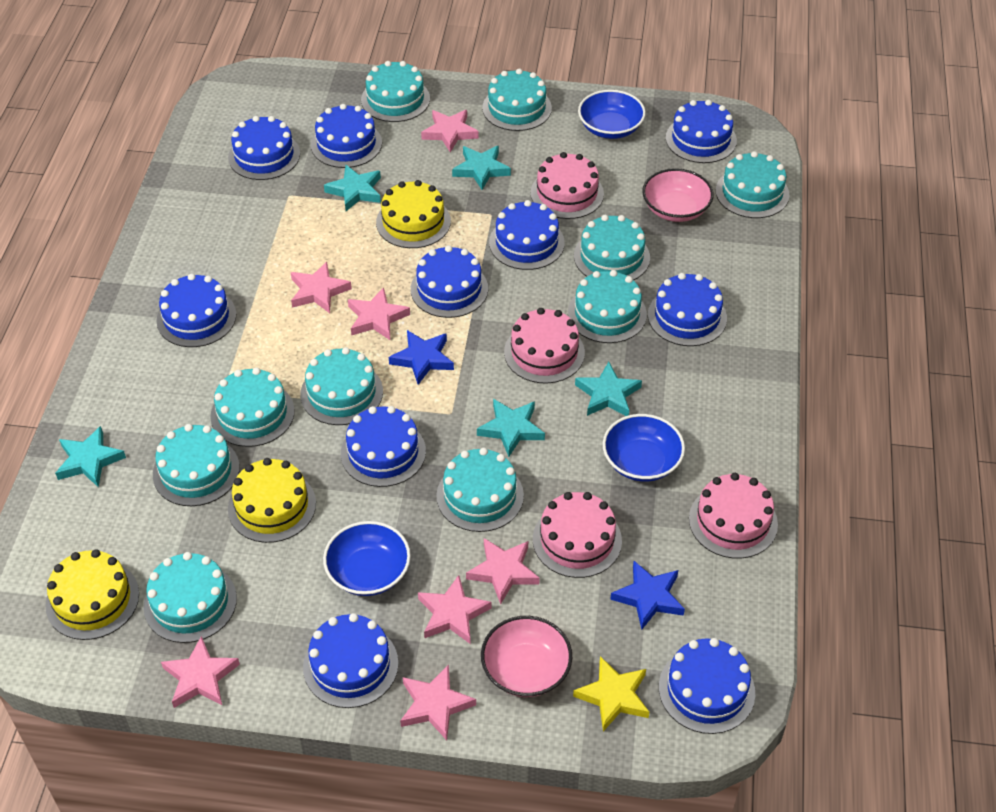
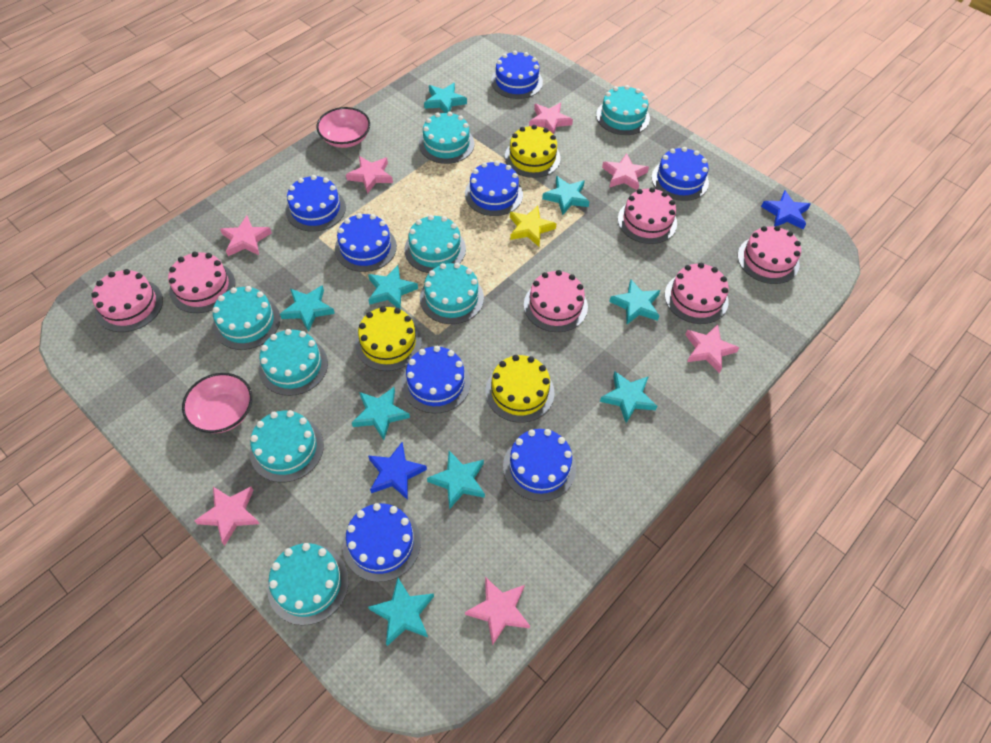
blue bowl: 3 -> 0
blue cake: 10 -> 8
pink cake: 4 -> 6
turquoise cake: 10 -> 8
turquoise star: 5 -> 9

